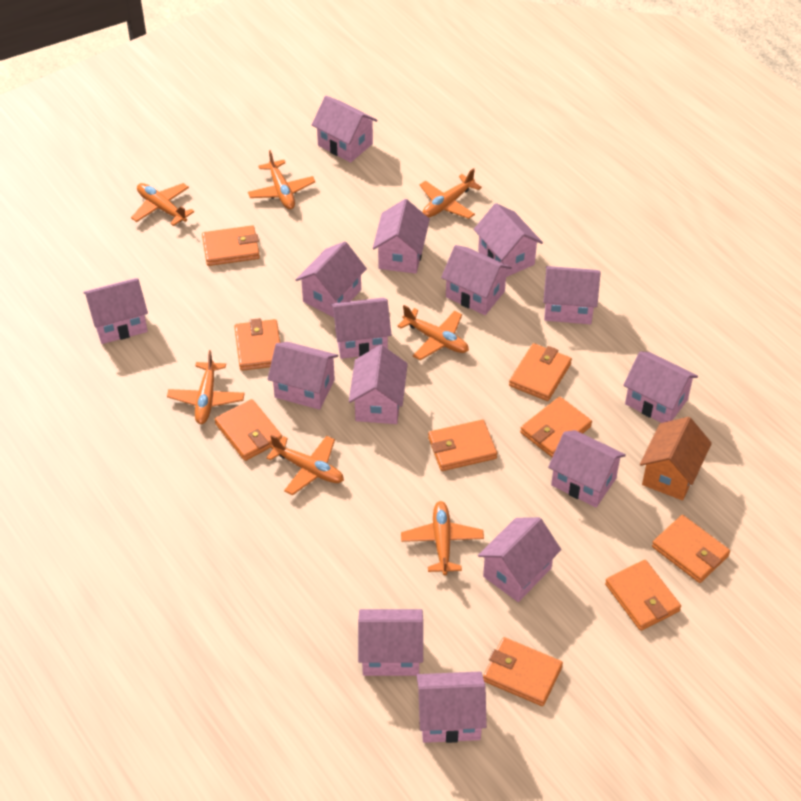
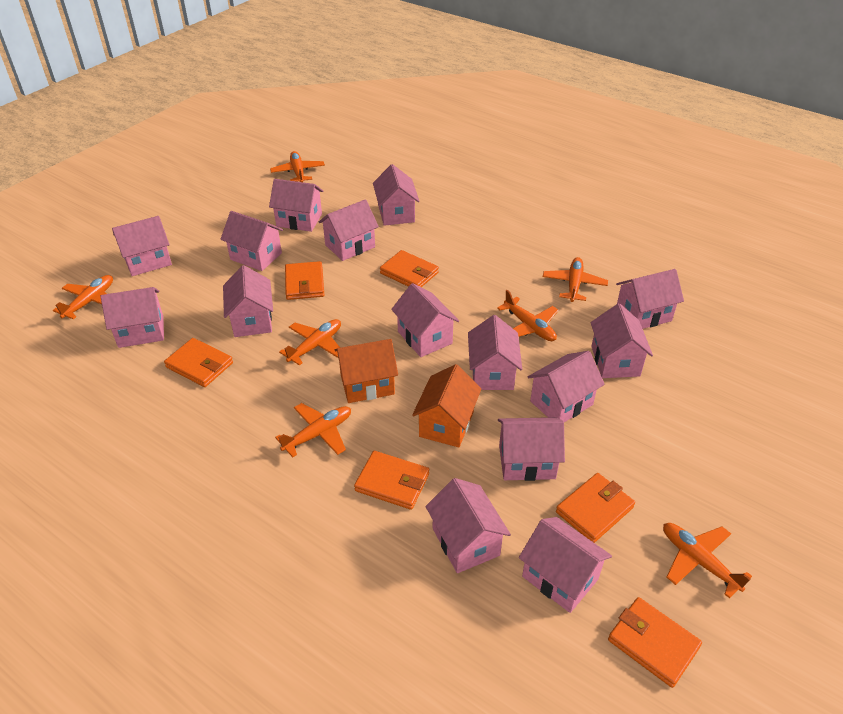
orange house: 1 -> 2
orange wallet: 9 -> 6

